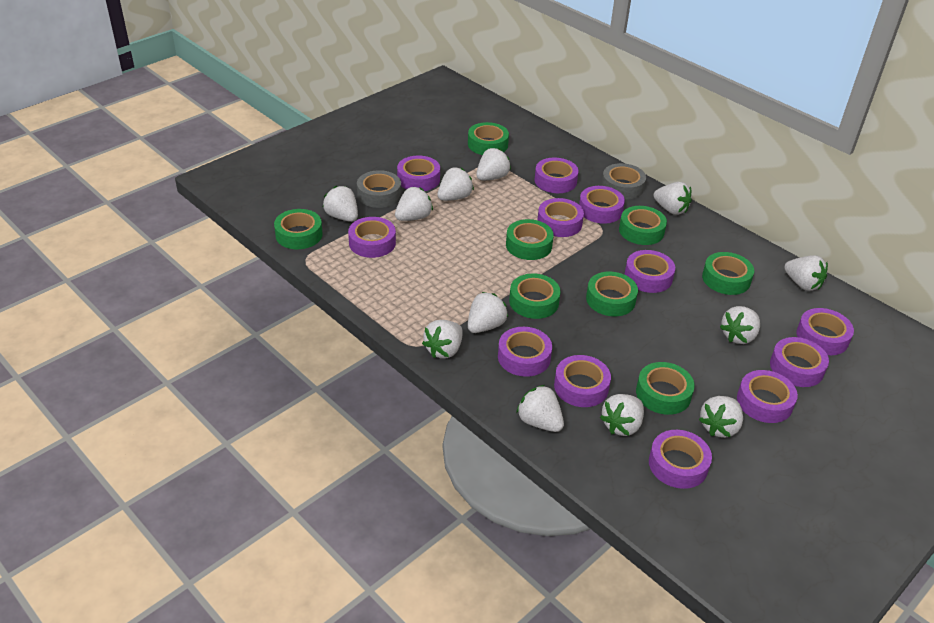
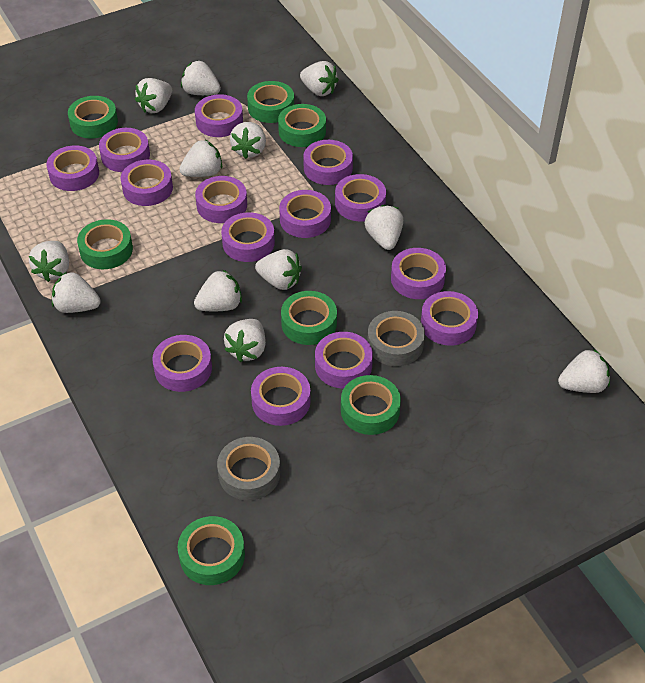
green tape: 8 -> 7
purple tape: 12 -> 14

